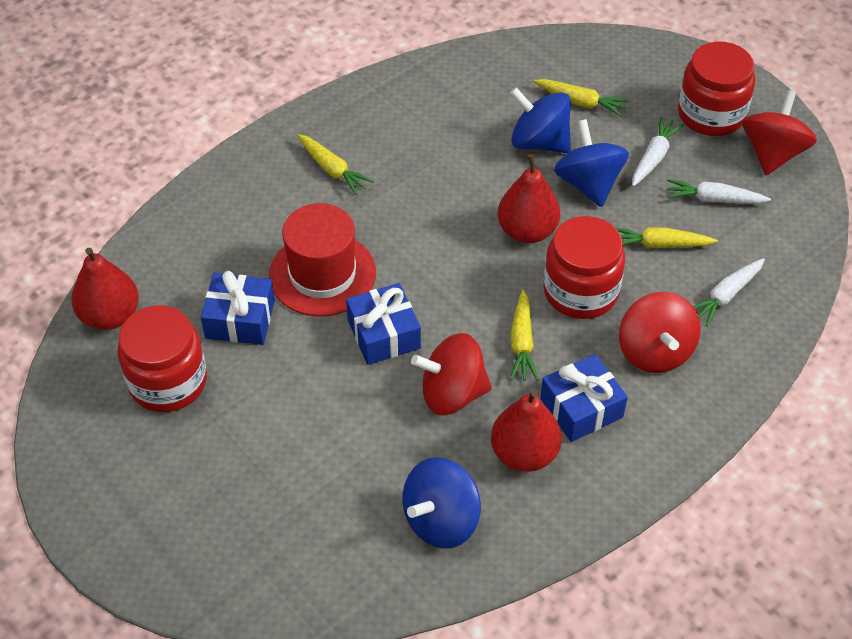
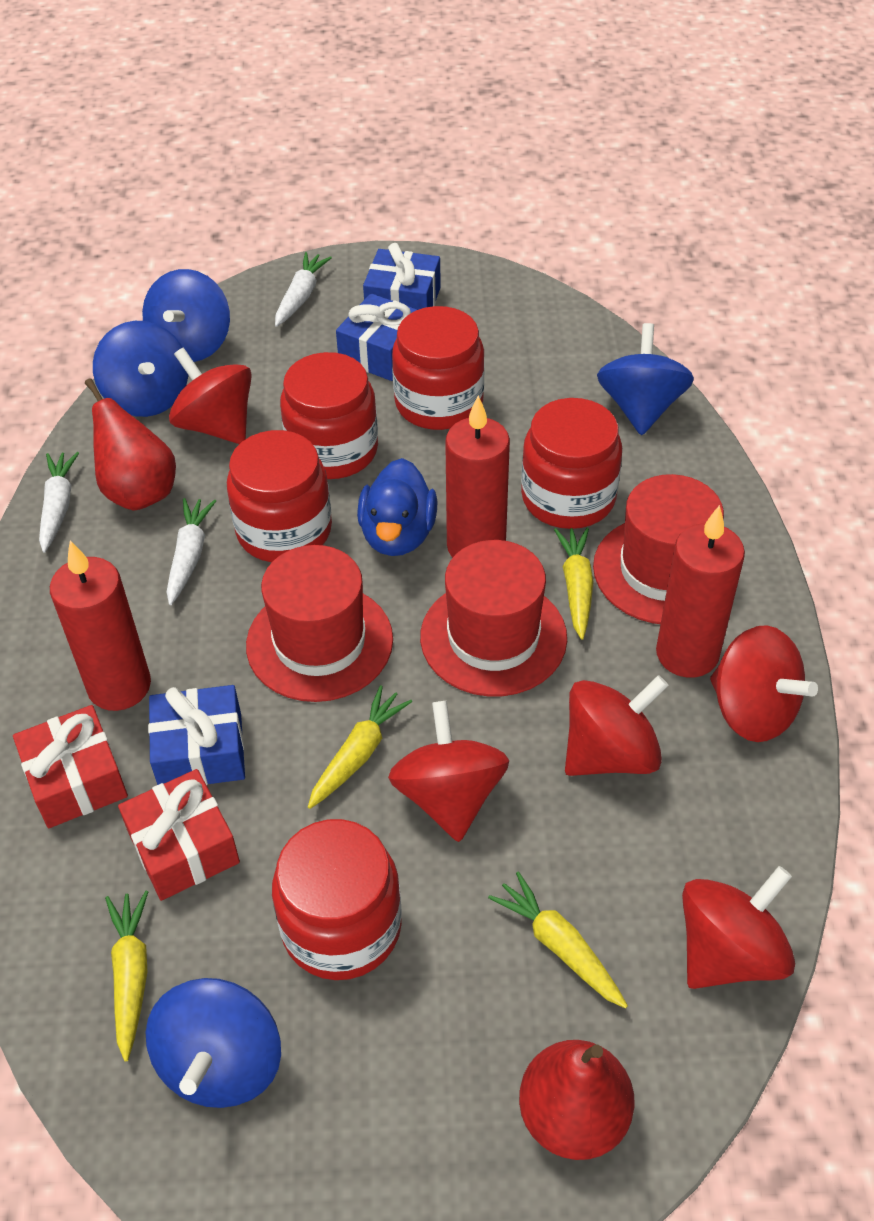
blue duck: 0 -> 1
blue spinning top: 3 -> 4
red candle: 0 -> 3
red gift: 0 -> 2
red hat: 1 -> 3
red jar: 3 -> 5
red pear: 3 -> 2
red spinning top: 3 -> 5

